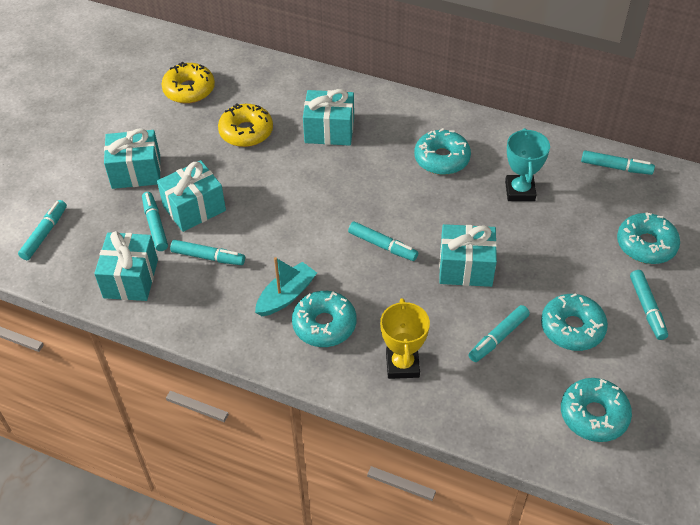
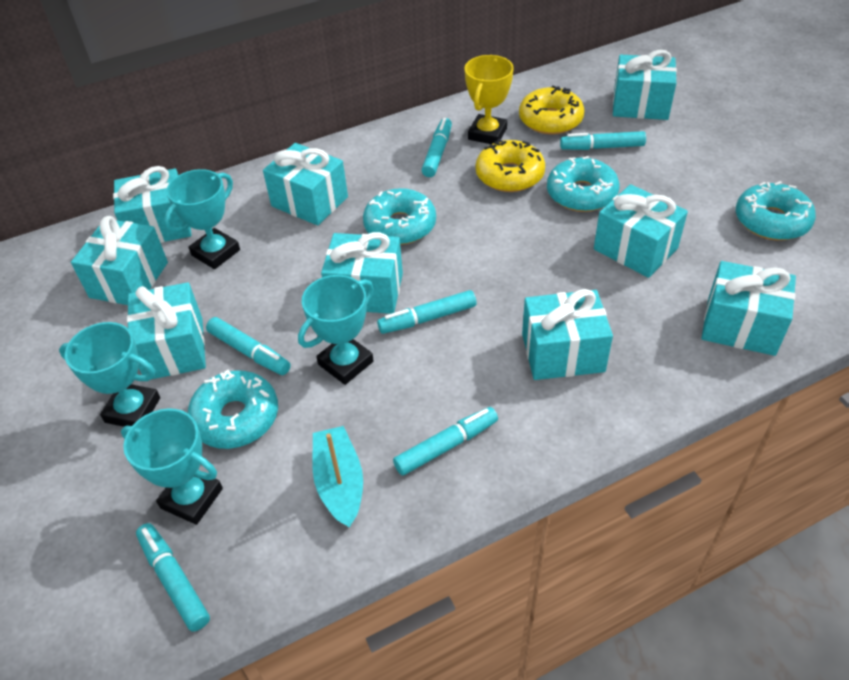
turquoise donut: 5 -> 4
turquoise gift: 5 -> 9
turquoise marker: 7 -> 6
turquoise trophy: 1 -> 4

